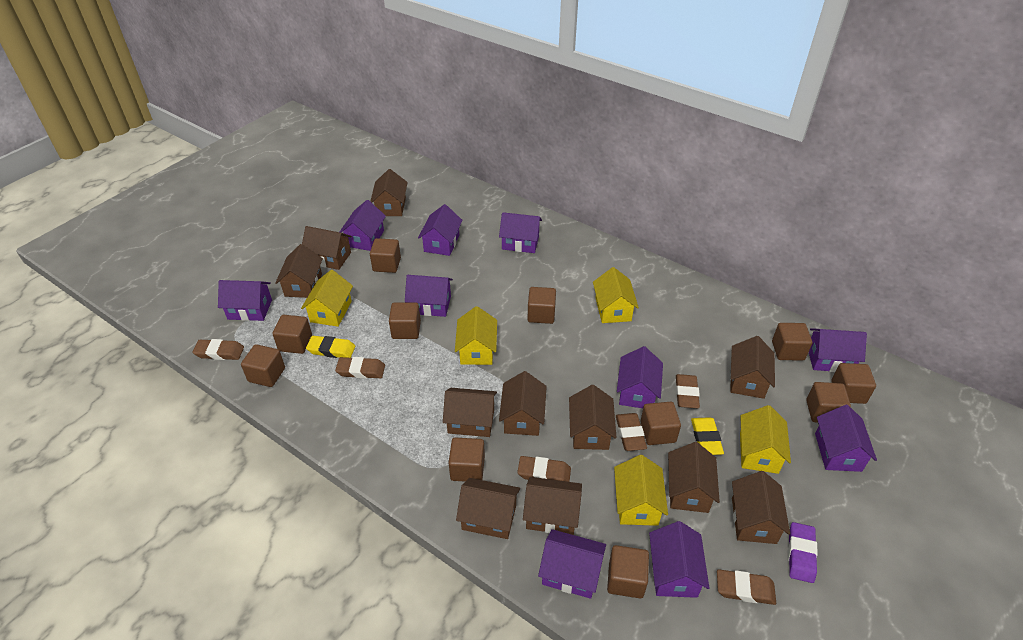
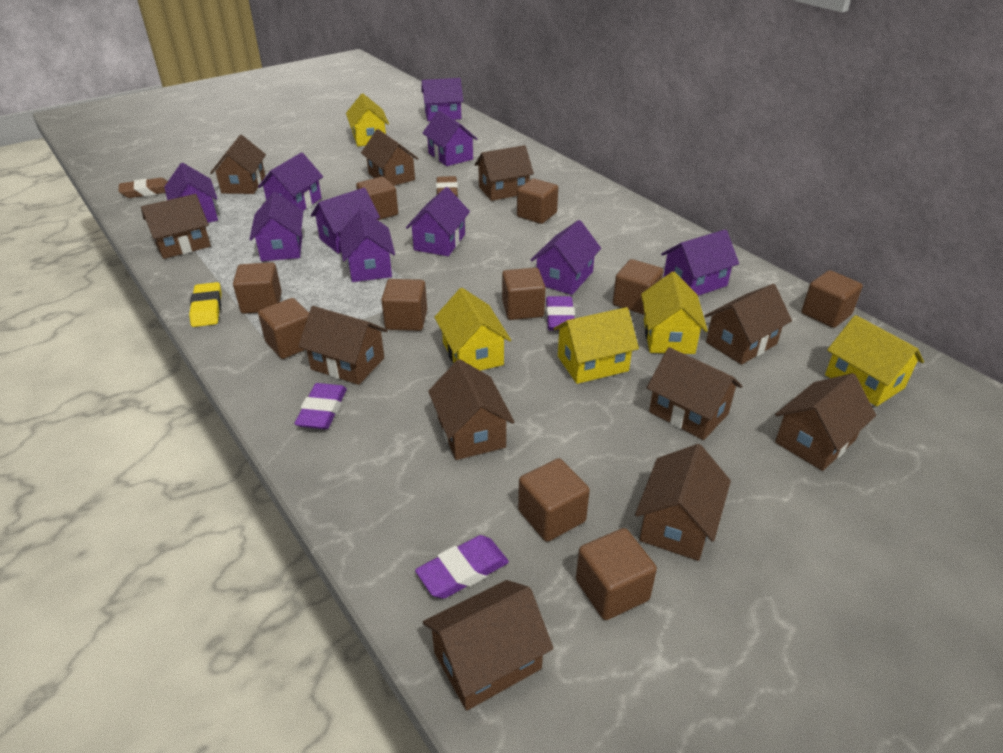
brown cube: 11 -> 10
brown eraser: 6 -> 2
purple eraser: 1 -> 3
yellow eraser: 2 -> 1

